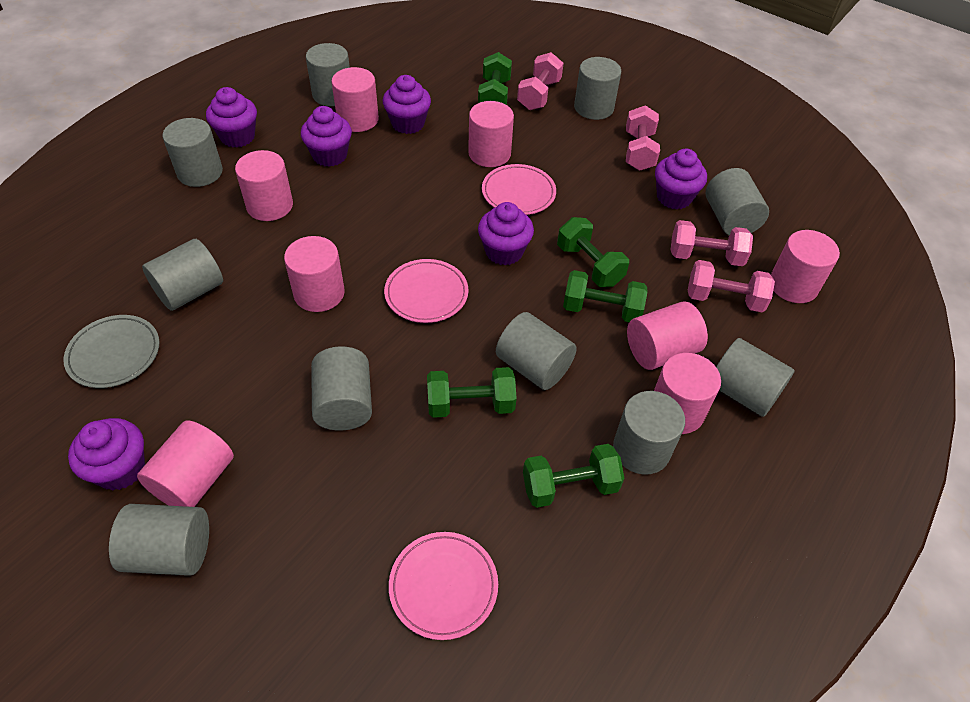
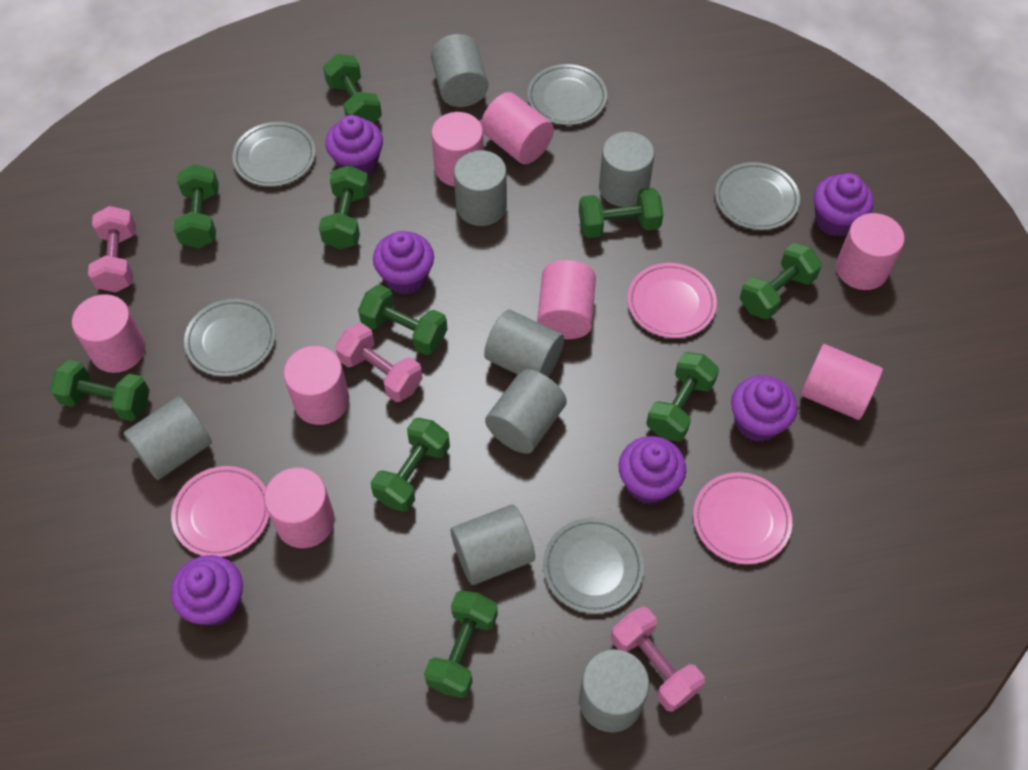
green dumbbell: 5 -> 10
grey cylinder: 10 -> 8
grey plate: 1 -> 5
pink dumbbell: 4 -> 3

